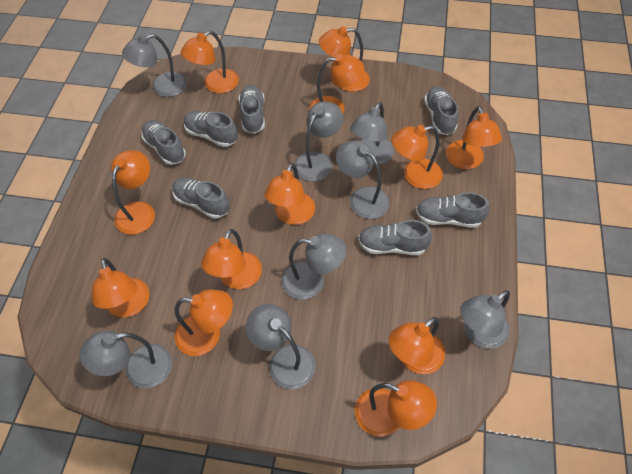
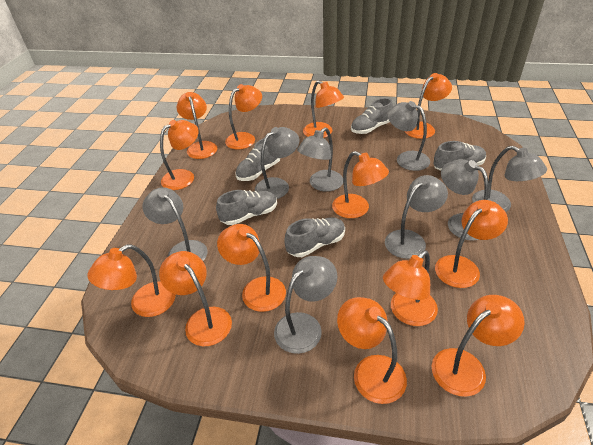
grey shoe: 7 -> 5
orange lamp: 12 -> 13

